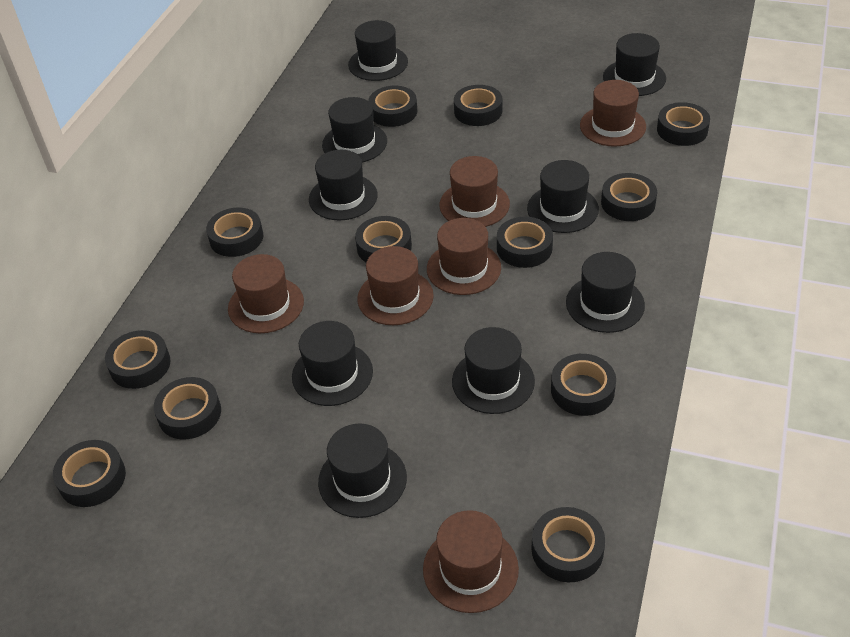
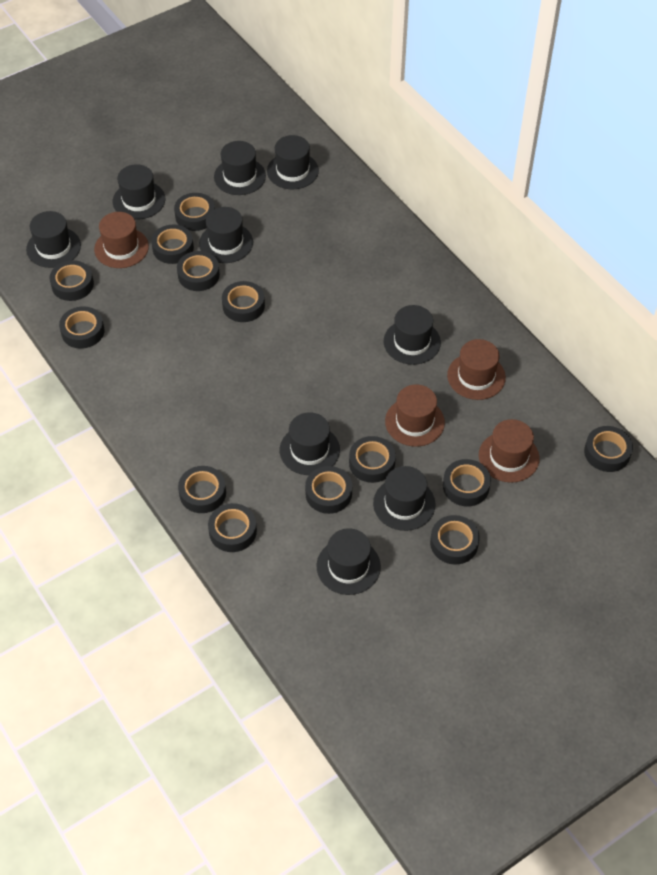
black tape: 12 -> 13
brown hat: 6 -> 4

